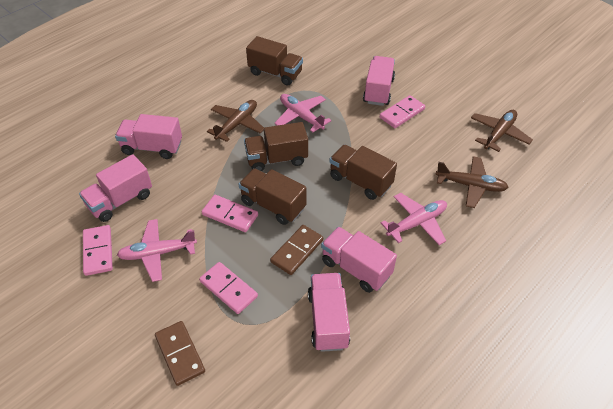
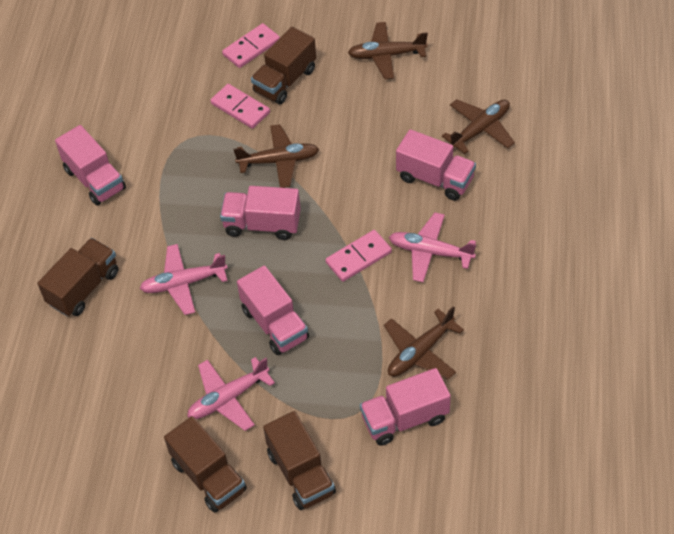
brown domino: 2 -> 0
brown plane: 3 -> 4
pink domino: 4 -> 3

